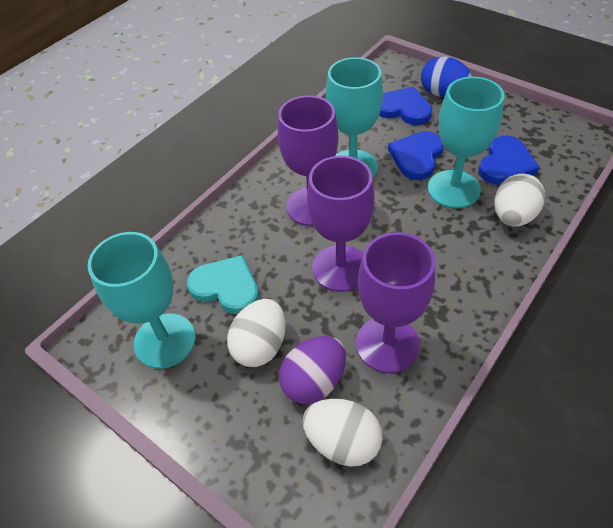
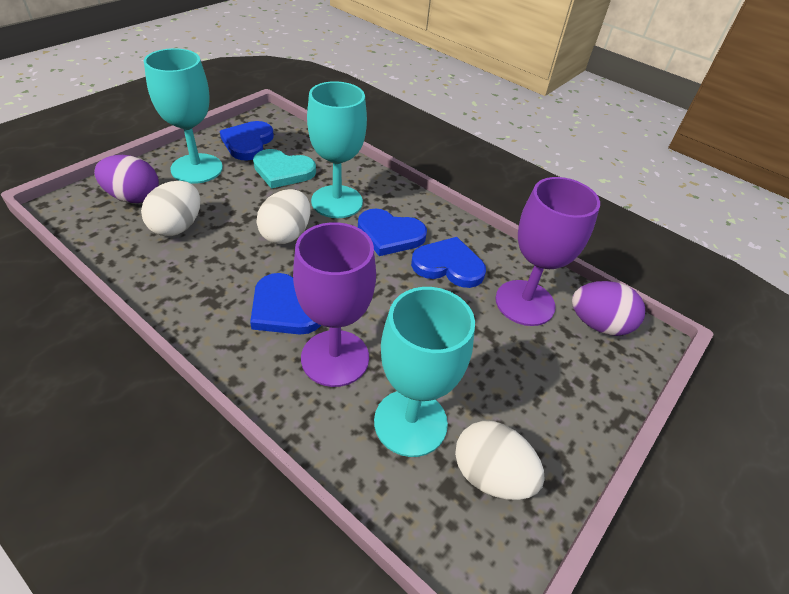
blue egg: 1 -> 0
blue heart: 3 -> 4
purple egg: 1 -> 2
purple goblet: 3 -> 2

